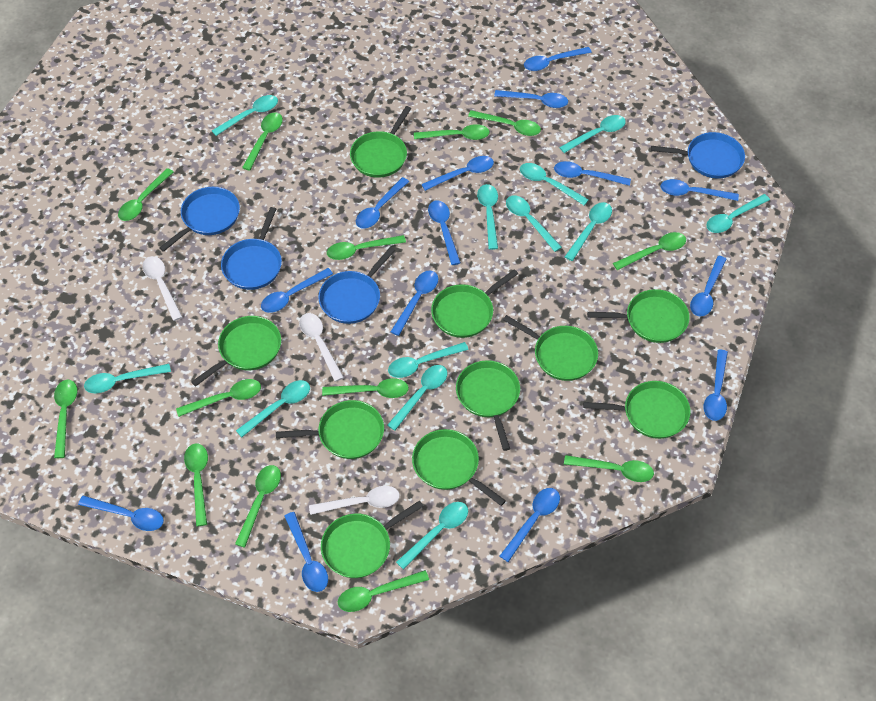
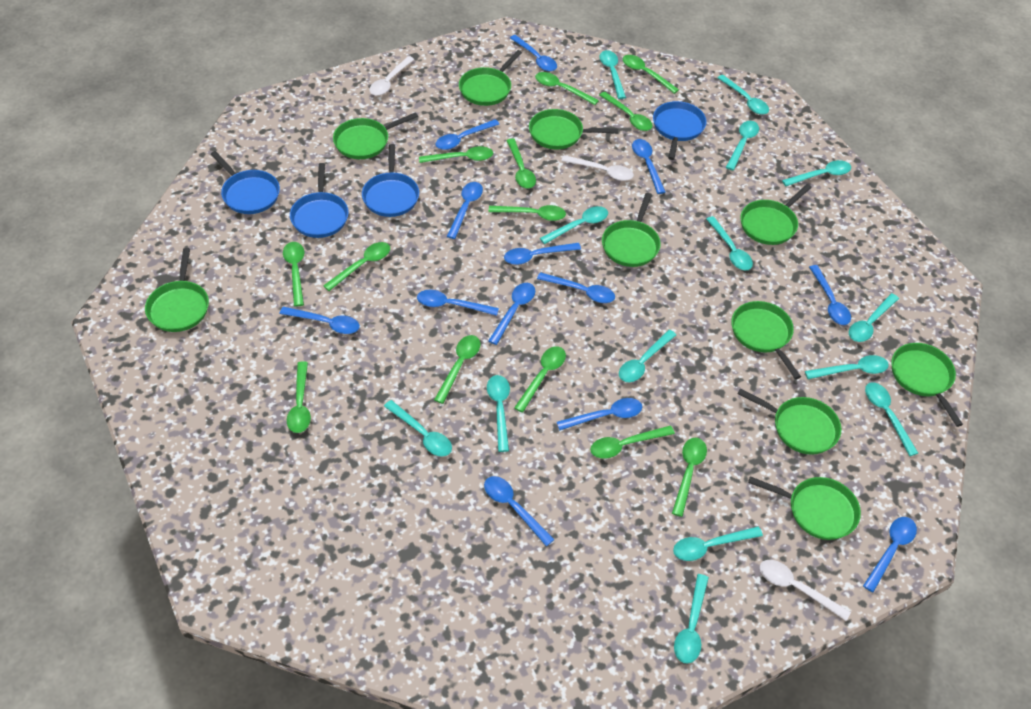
blue spoon: 14 -> 13
turquoise spoon: 12 -> 14

